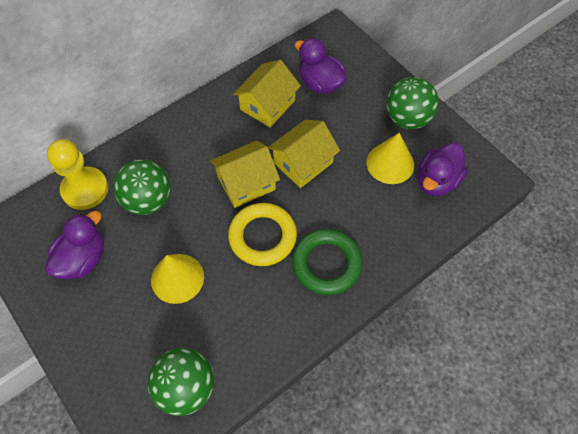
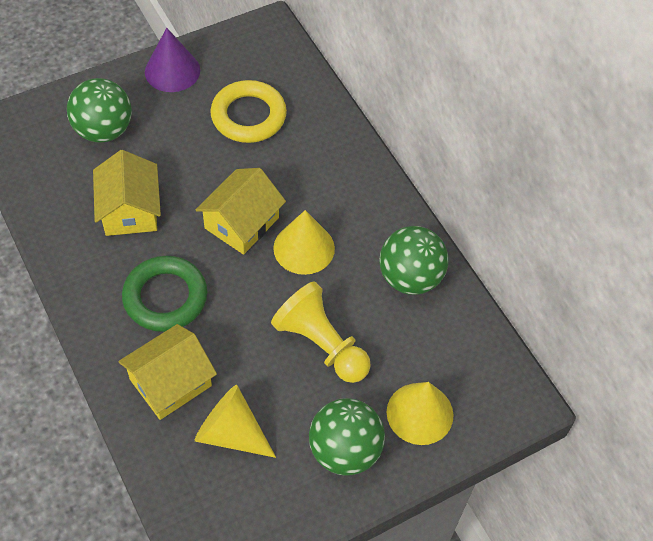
purple cone: 0 -> 1
purple duck: 3 -> 0
yellow cone: 2 -> 3

